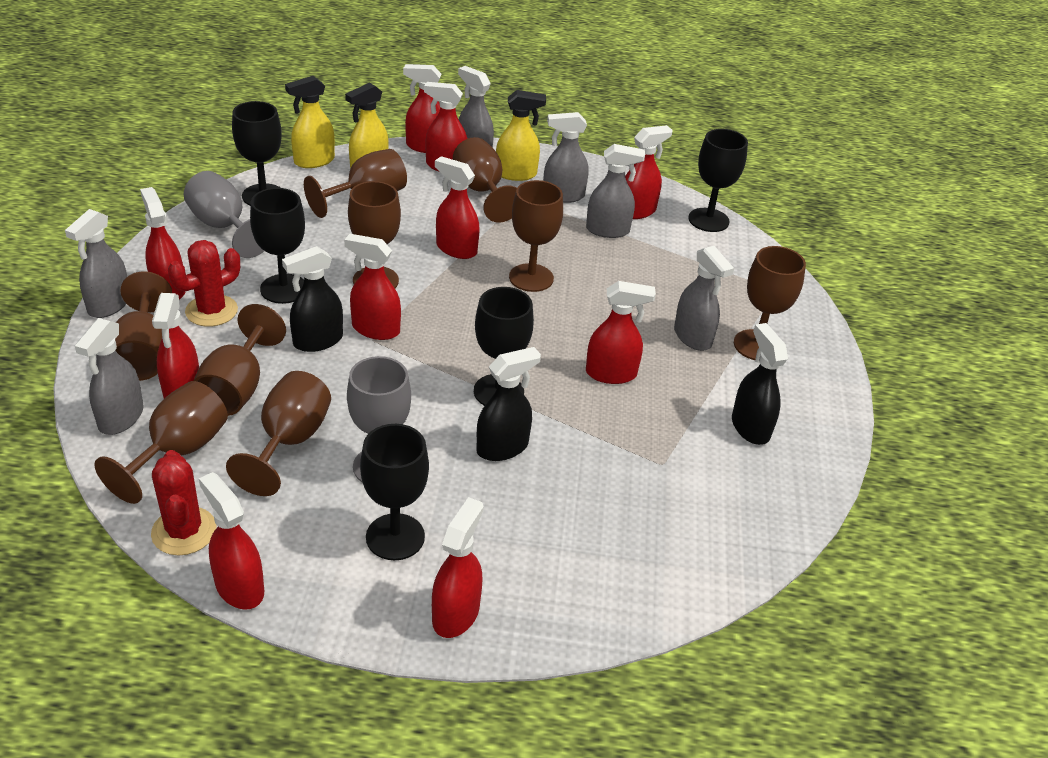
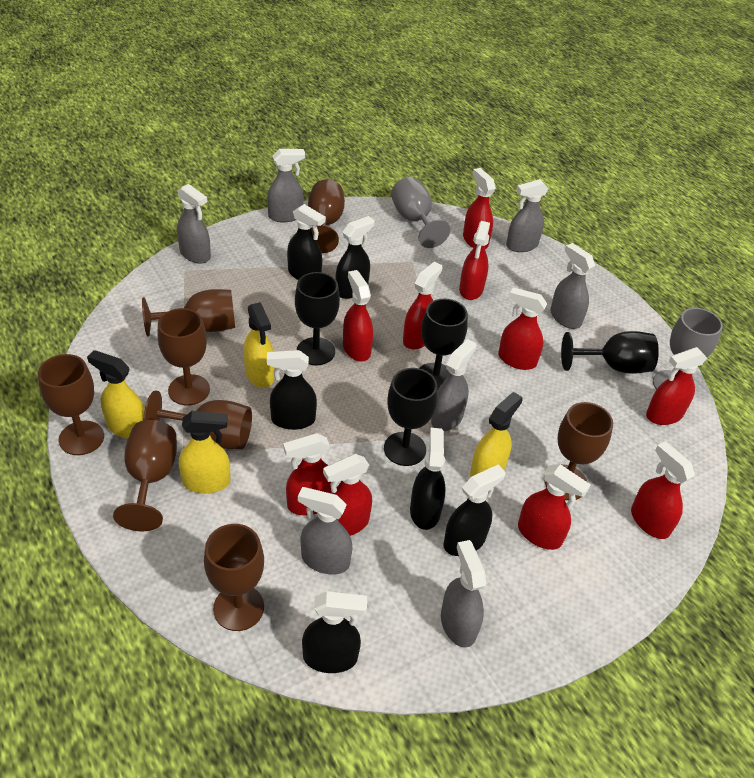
black goblet: 5 -> 4
black spray bottle: 3 -> 6
brown goblet: 9 -> 8
grey spray bottle: 6 -> 7
red cactus: 2 -> 0
yellow spray bottle: 3 -> 4

